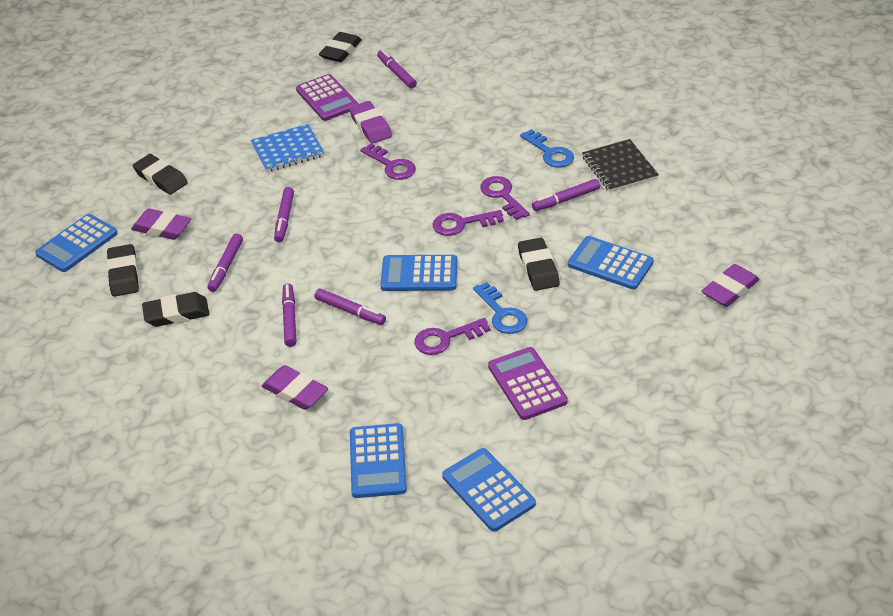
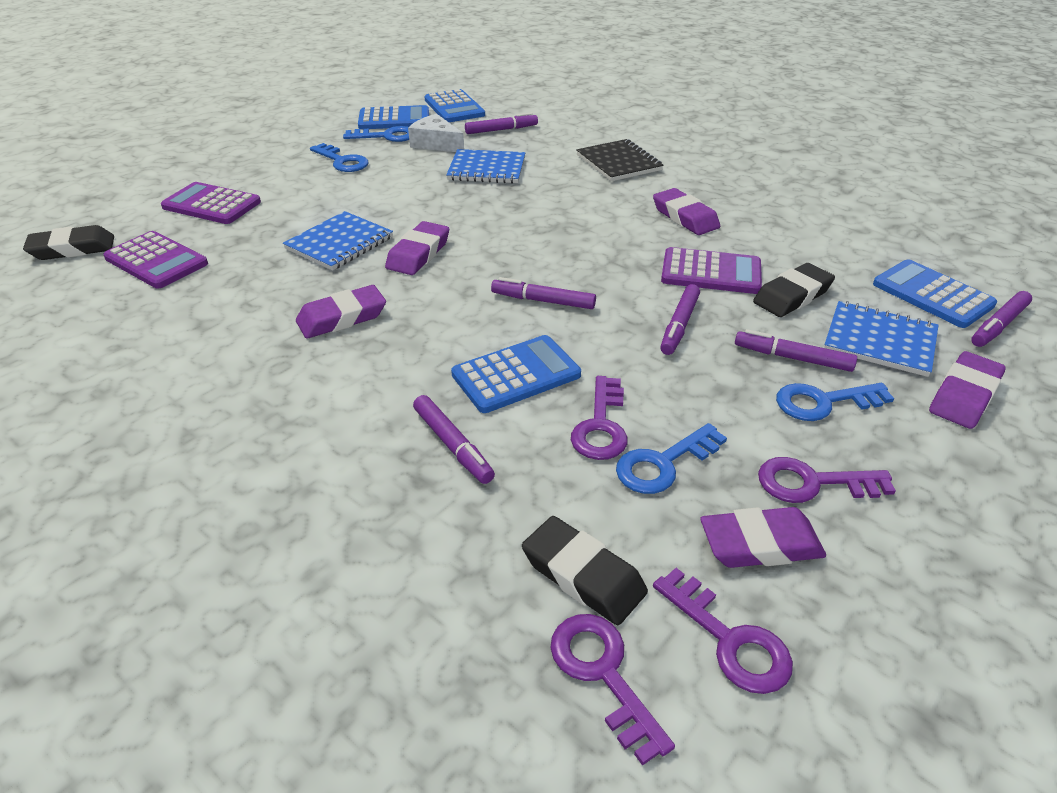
black eraser: 5 -> 3
blue calculator: 5 -> 4
blue key: 2 -> 4
blue notebook: 1 -> 3
purple calculator: 2 -> 3
purple eraser: 4 -> 5
white cheese: 0 -> 1

